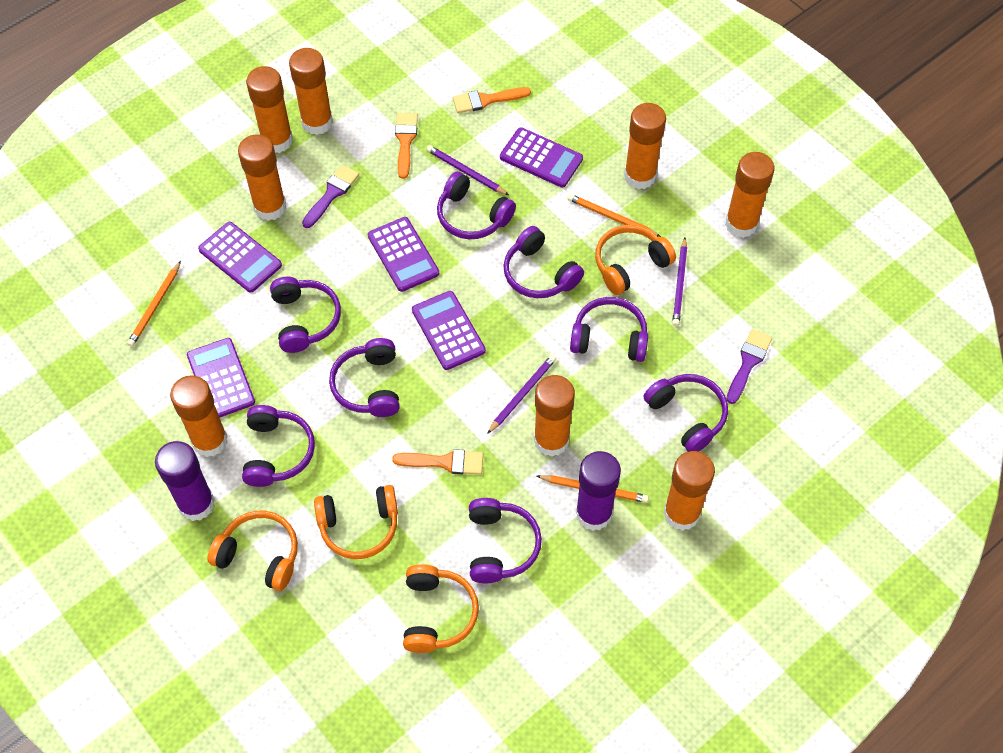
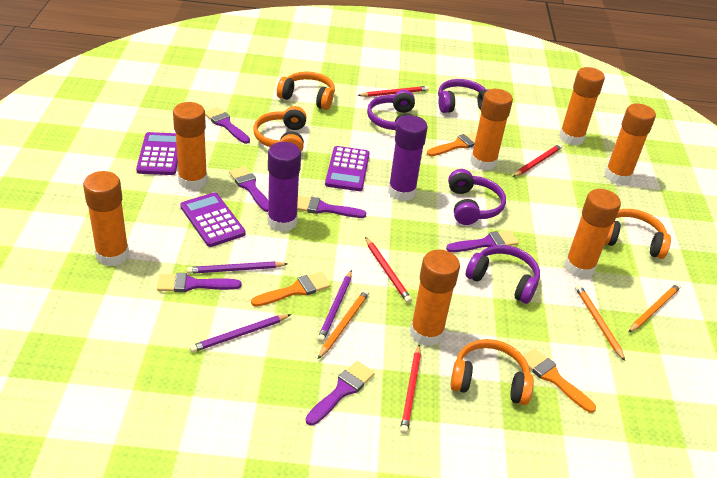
orange glue stick: 8 -> 7
purple brush: 2 -> 6
purple calculator: 5 -> 3
purple headphones: 8 -> 4
red pencil: 0 -> 4

